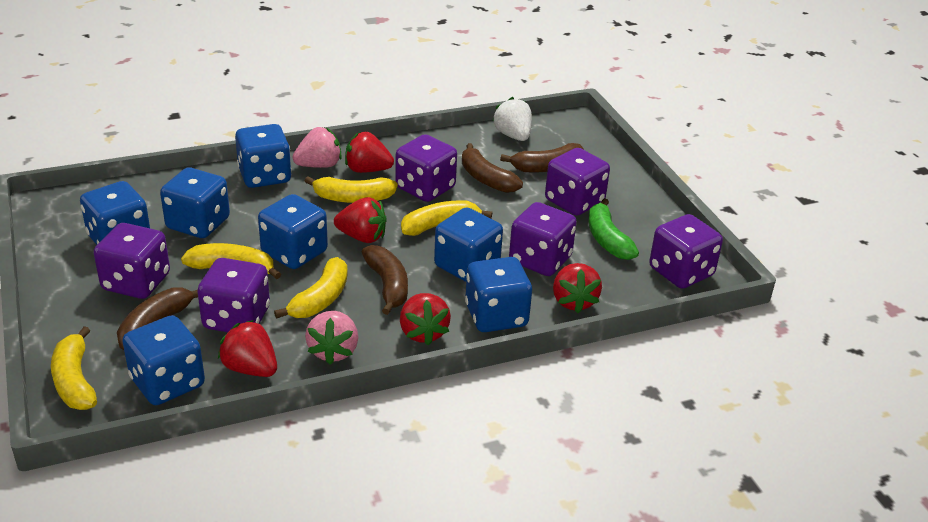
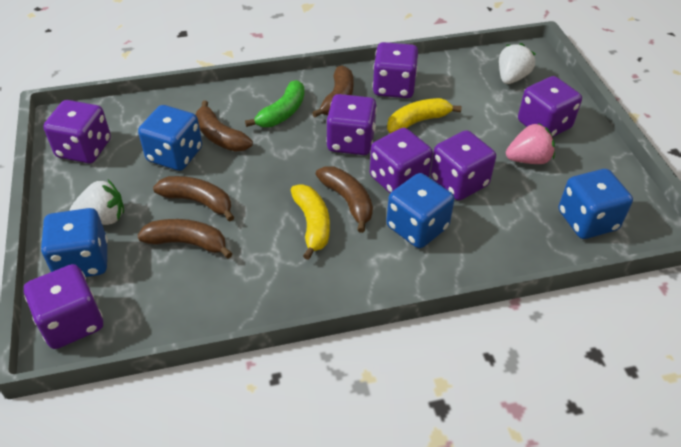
blue dice: 7 -> 4
brown banana: 4 -> 5
pink strawberry: 2 -> 1
purple dice: 6 -> 7
red strawberry: 5 -> 0
white strawberry: 1 -> 2
yellow banana: 5 -> 2

